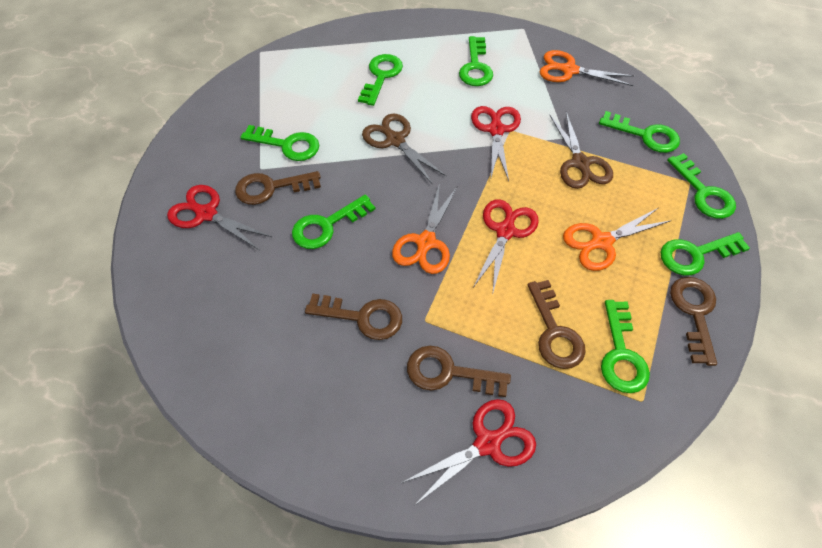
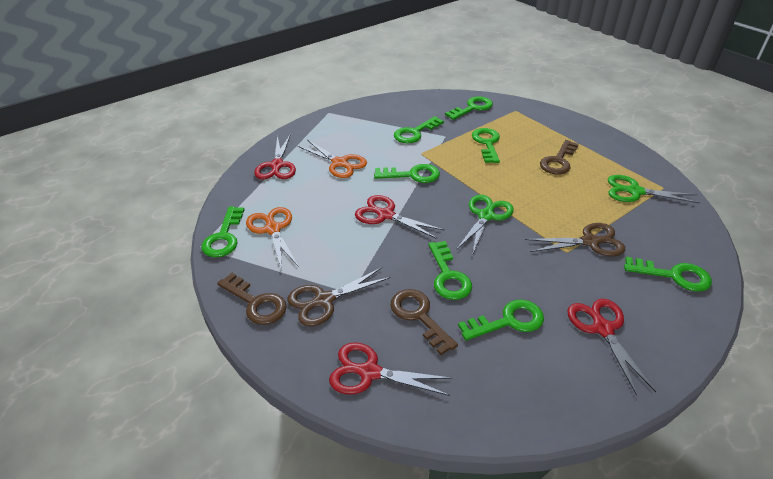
brown key: 5 -> 3
green scissors: 0 -> 2
orange scissors: 3 -> 2

